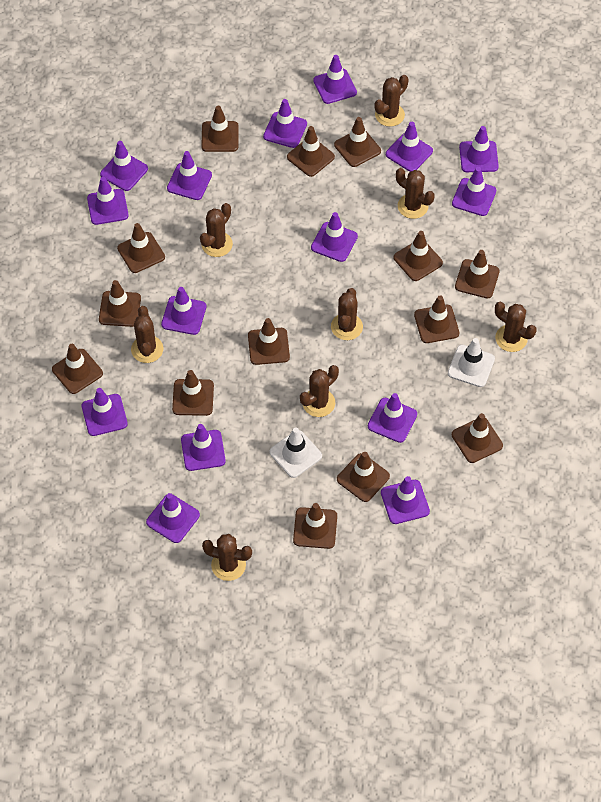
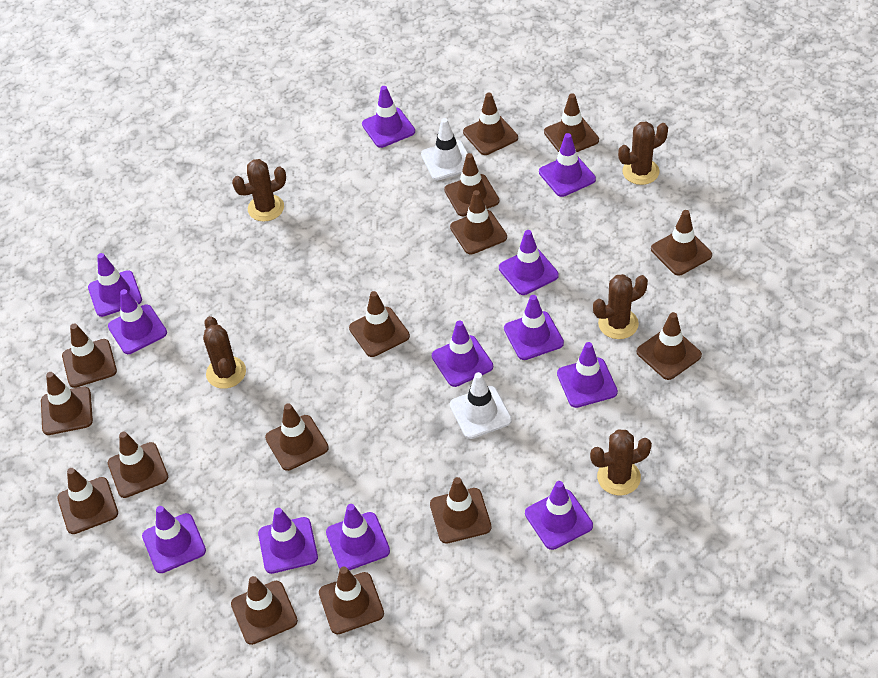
brown cactus: 8 -> 5
brown traffic cone: 14 -> 15
purple traffic cone: 15 -> 12

